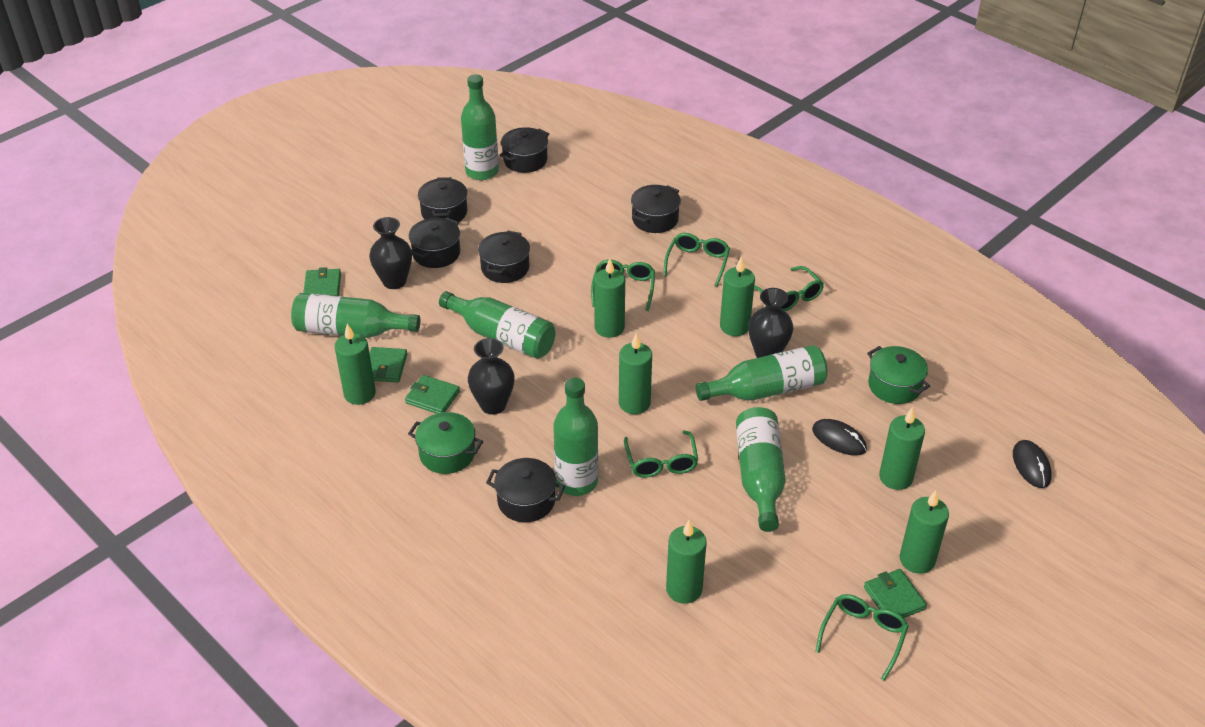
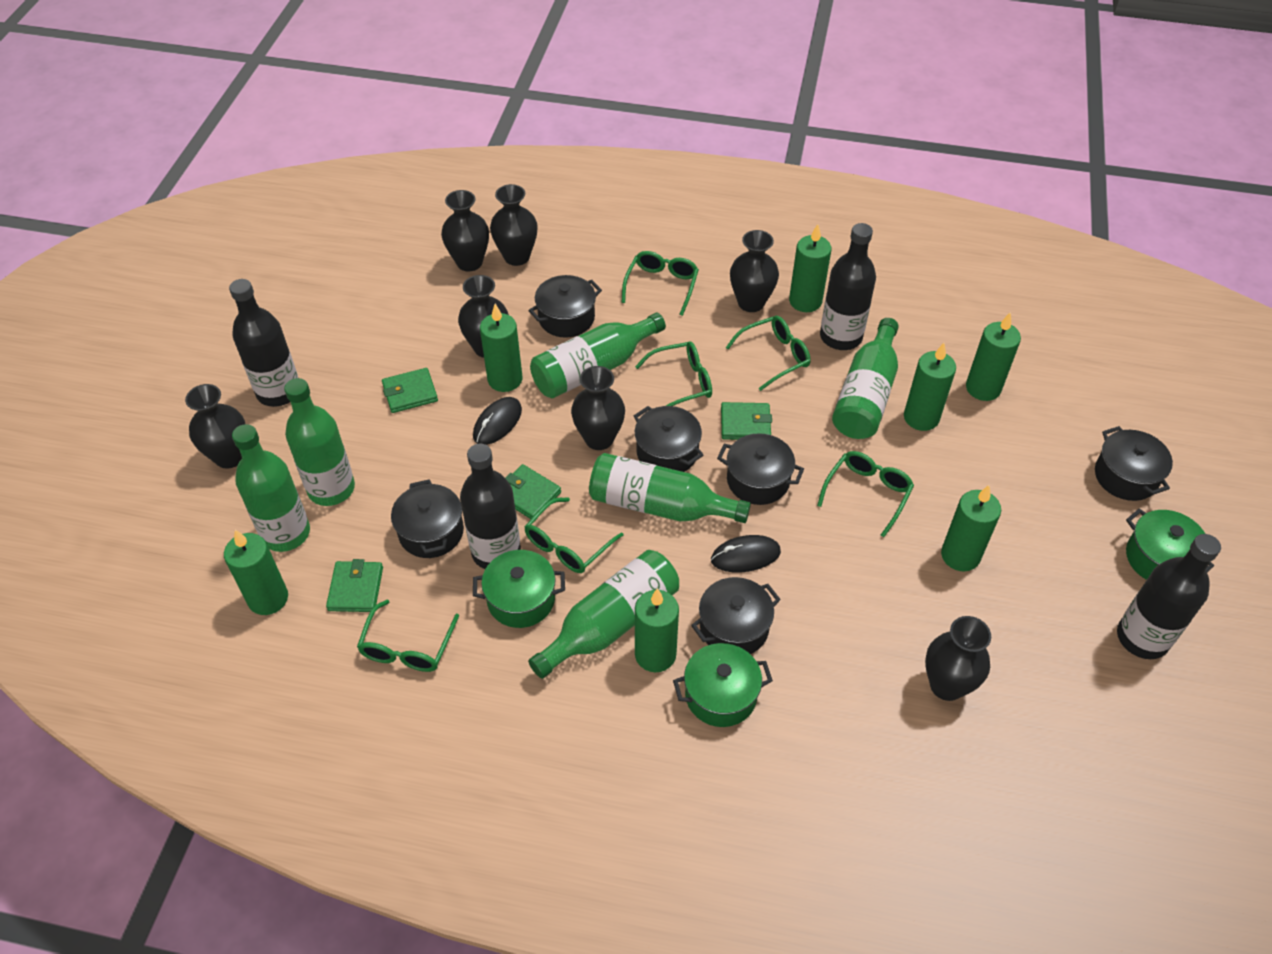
black bottle: 0 -> 4
black vase: 3 -> 7
green glasses: 5 -> 6
green pot: 2 -> 3

